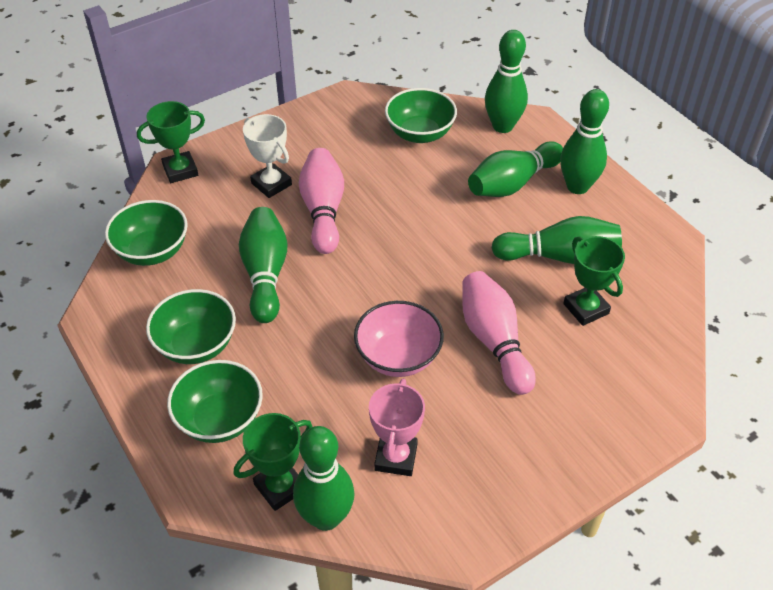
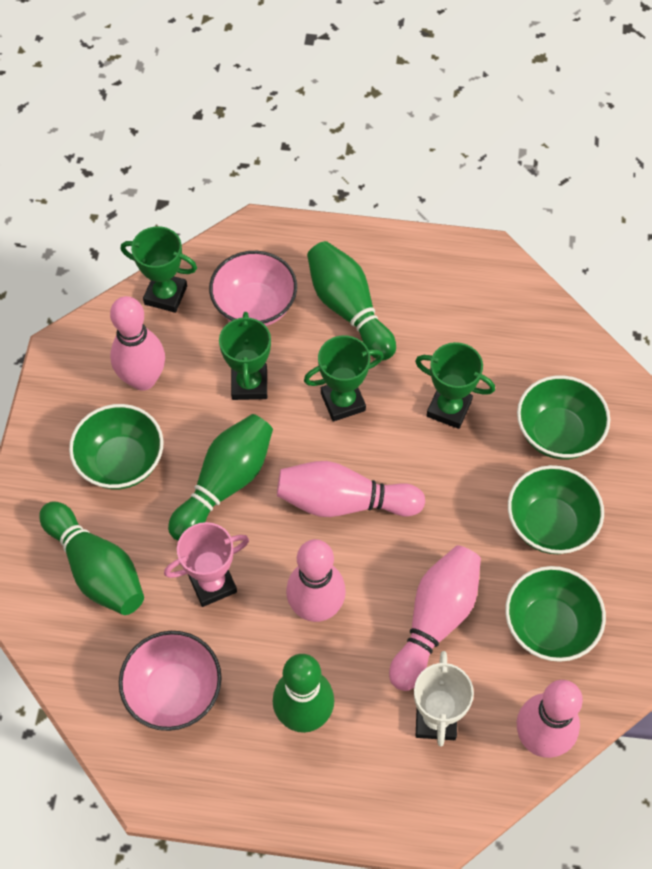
green bowling pin: 6 -> 4
green trophy: 3 -> 4
pink bowl: 1 -> 2
pink bowling pin: 2 -> 5

